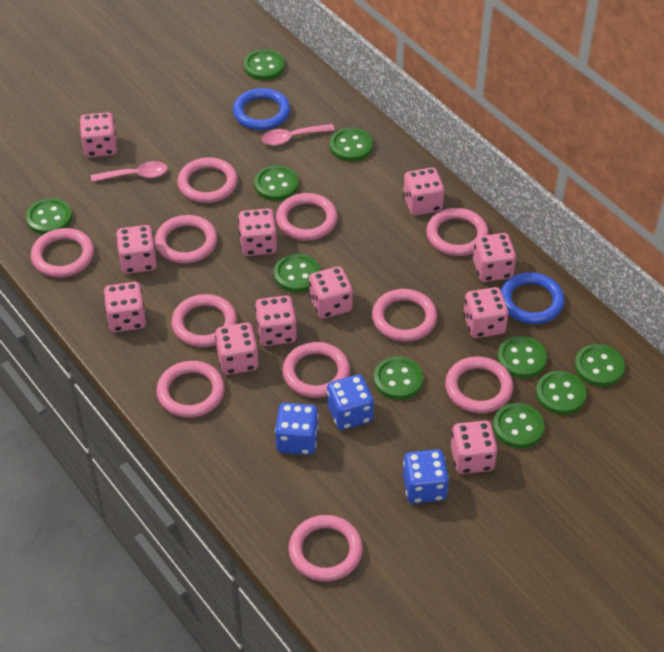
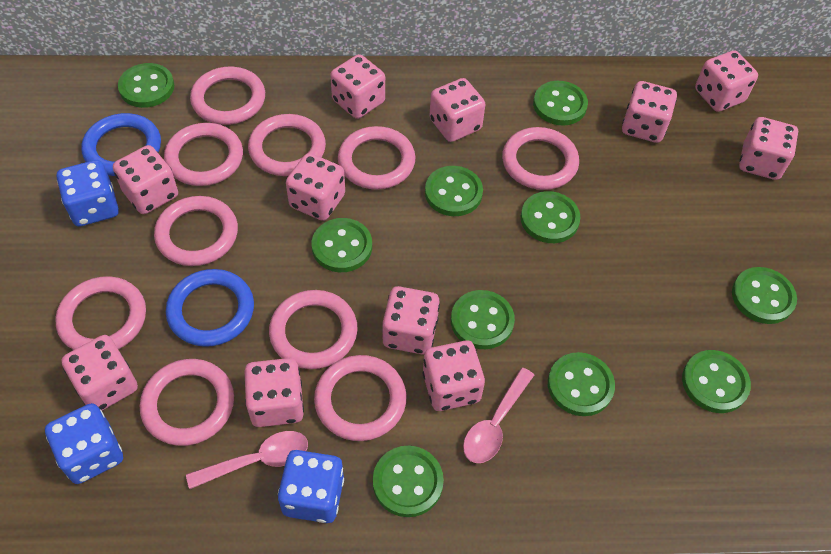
pink ring: 11 -> 10

